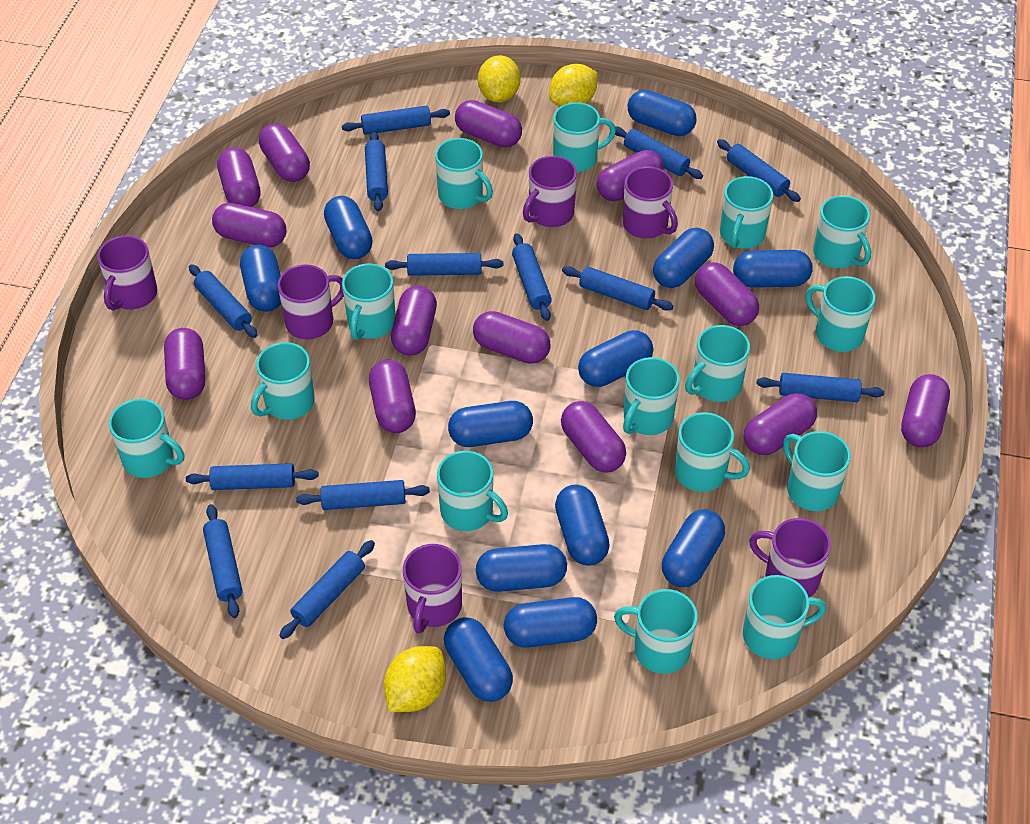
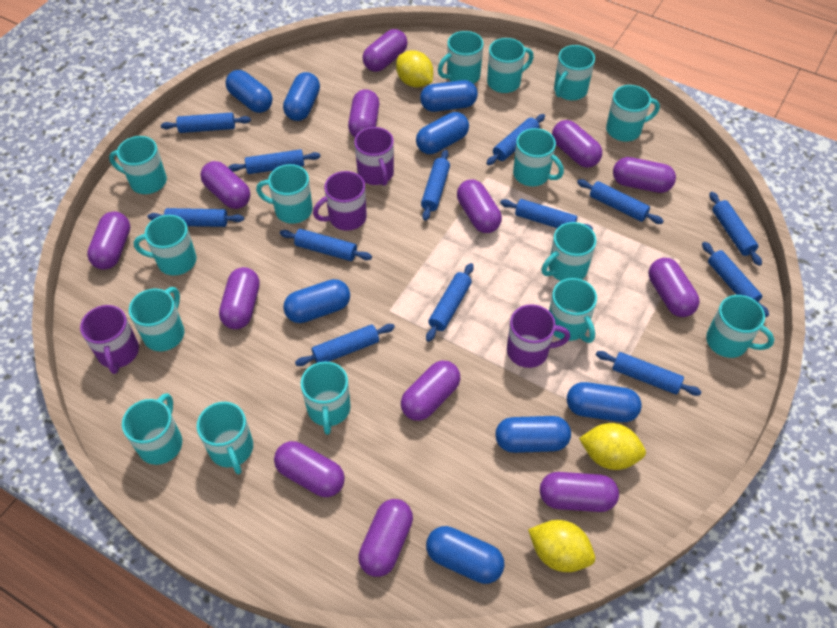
blue capsule: 12 -> 8
purple mug: 6 -> 4

